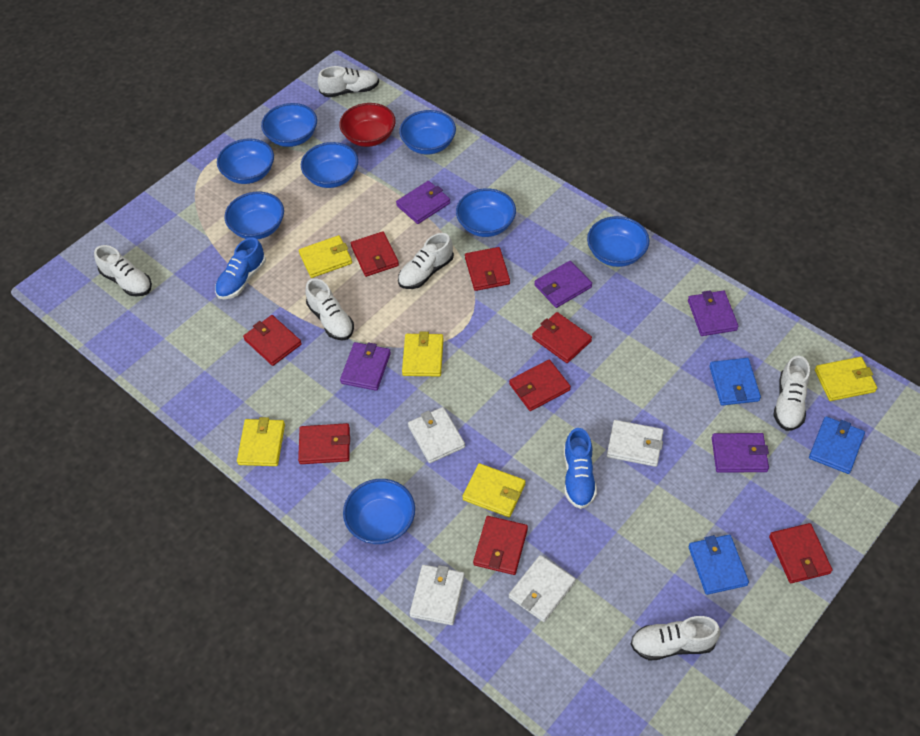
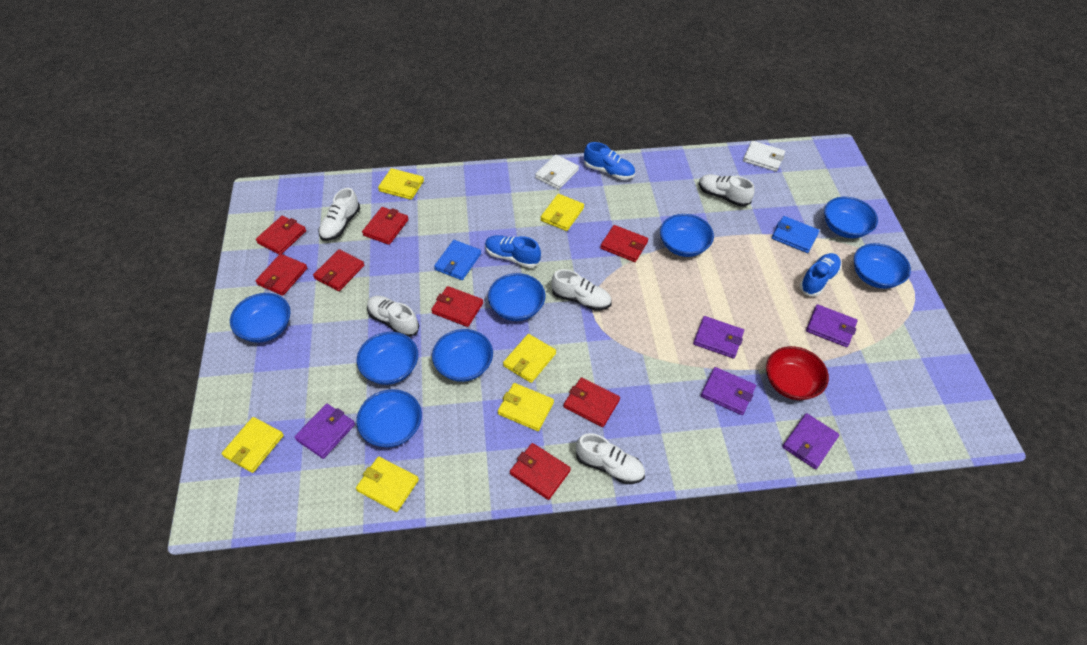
blue shoe: 2 -> 3
blue wallet: 3 -> 2
white shoe: 6 -> 5
white wallet: 4 -> 2
yellow wallet: 5 -> 6

